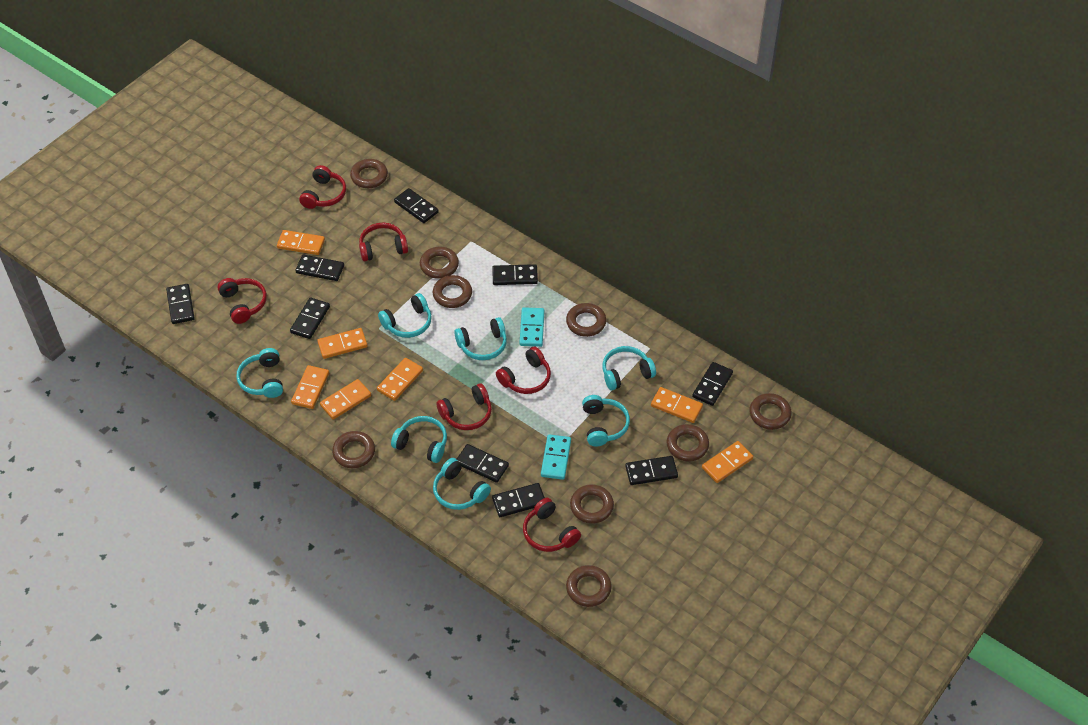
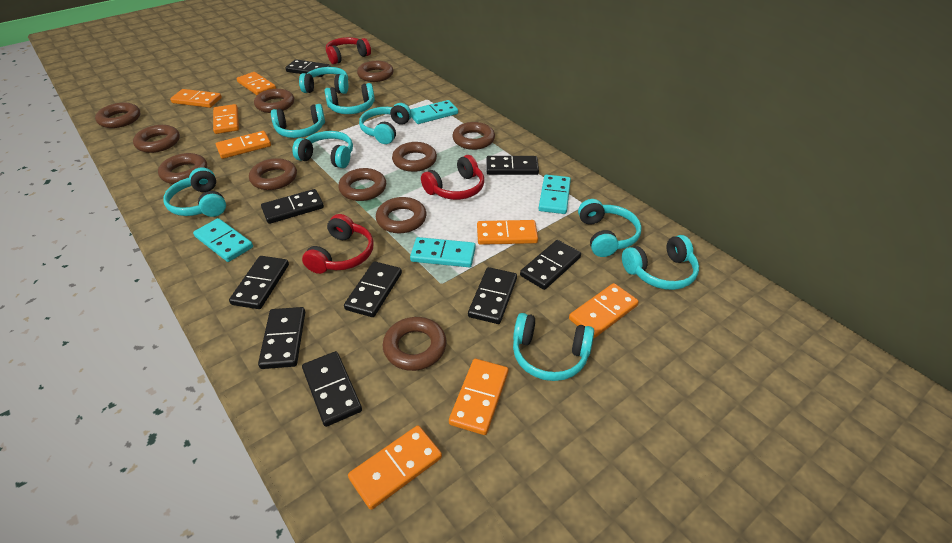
brown ring: 9 -> 11
orange domino: 7 -> 8
red headphones: 6 -> 3
turquoise domino: 2 -> 4
turquoise headphones: 7 -> 9

